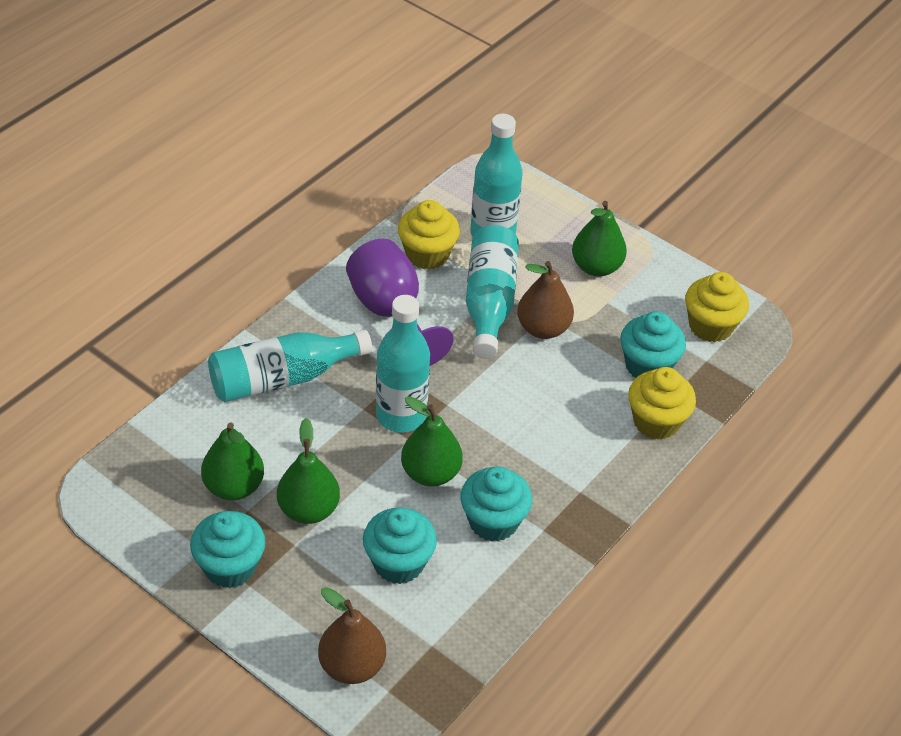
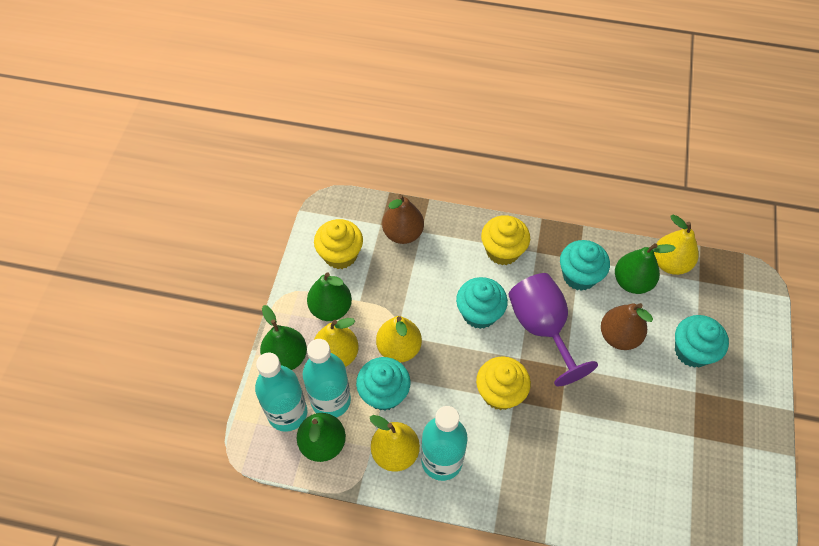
turquoise bottle: 4 -> 3
yellow pear: 0 -> 4

